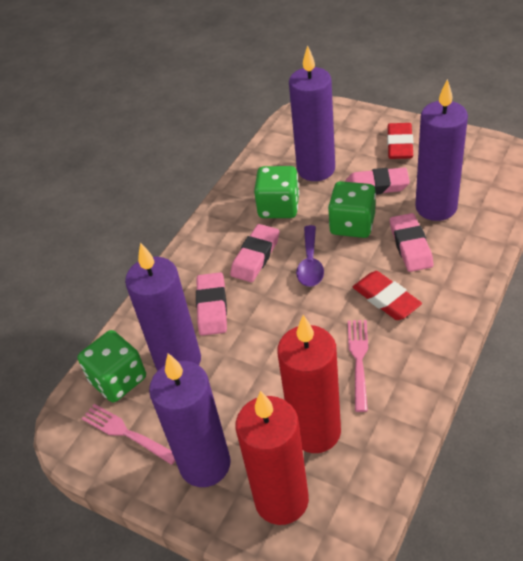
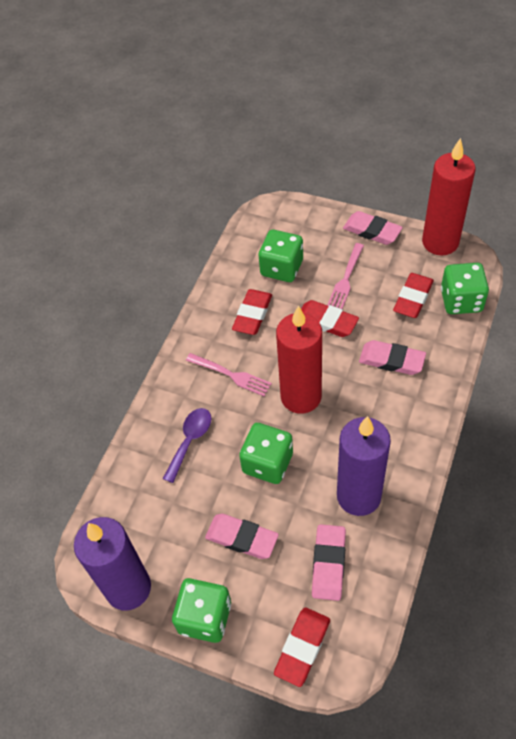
green dice: 3 -> 4
purple candle: 4 -> 2
red eraser: 2 -> 4

